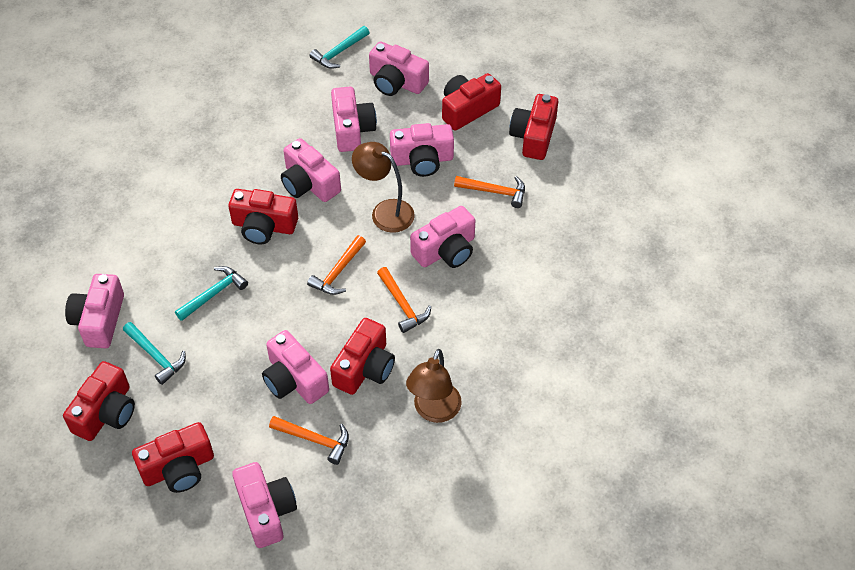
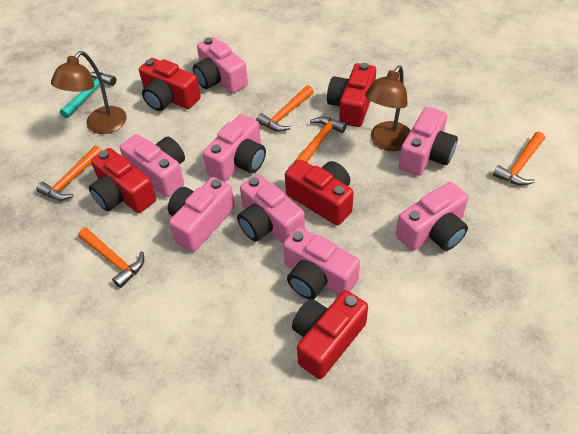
orange hammer: 4 -> 5
red camera: 6 -> 5
turquoise hammer: 3 -> 1

